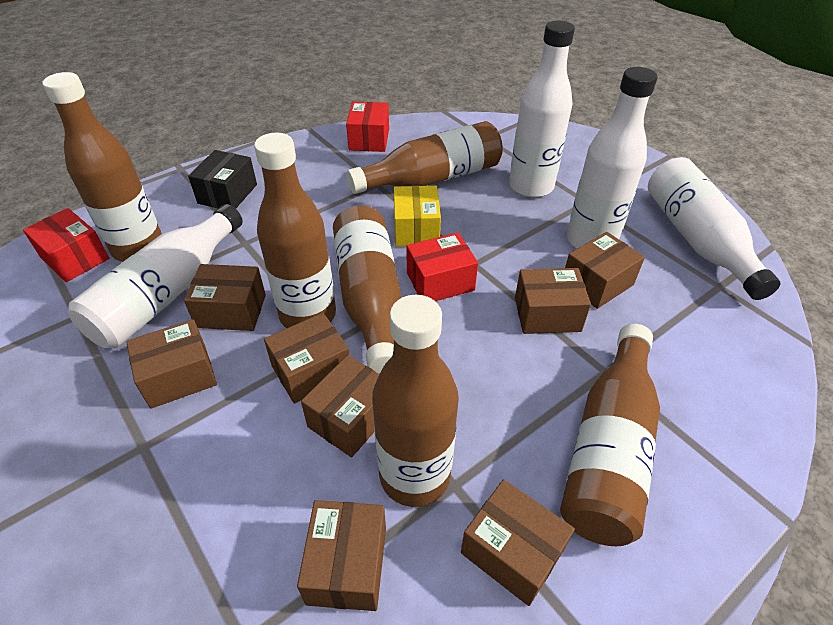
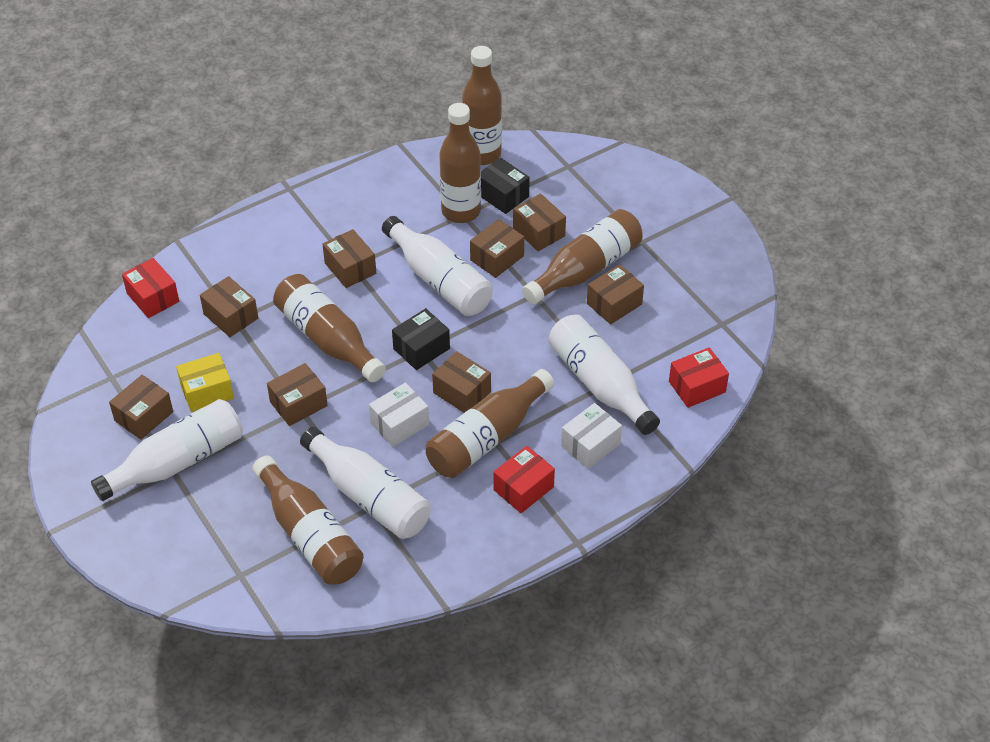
black box: 1 -> 2
white box: 0 -> 2

